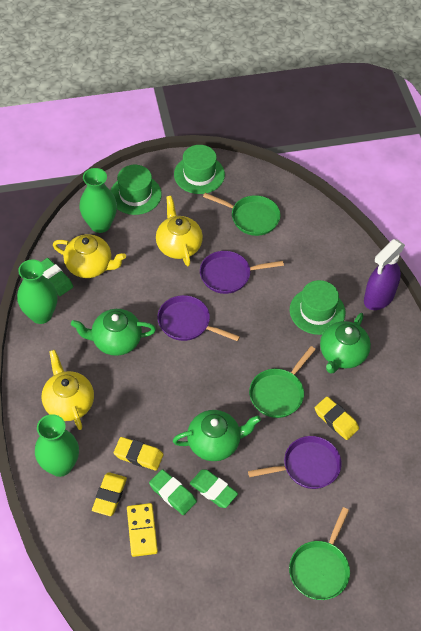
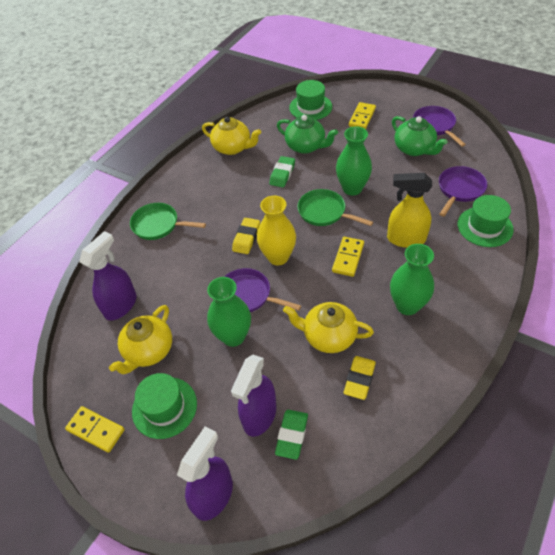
green eraser: 3 -> 2
green pan: 3 -> 2
green teapot: 3 -> 2
purple spray bottle: 1 -> 3
yellow domino: 1 -> 3
yellow eraser: 3 -> 2
yellow spray bottle: 0 -> 1
yellow vase: 0 -> 1

